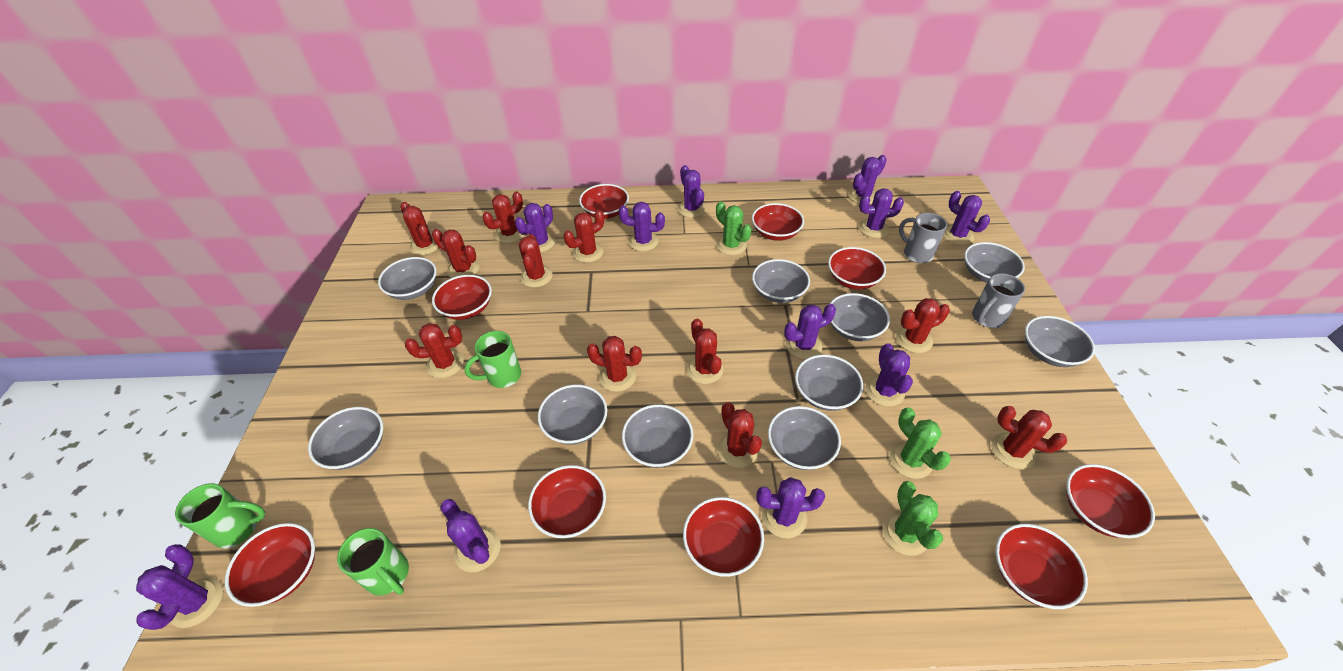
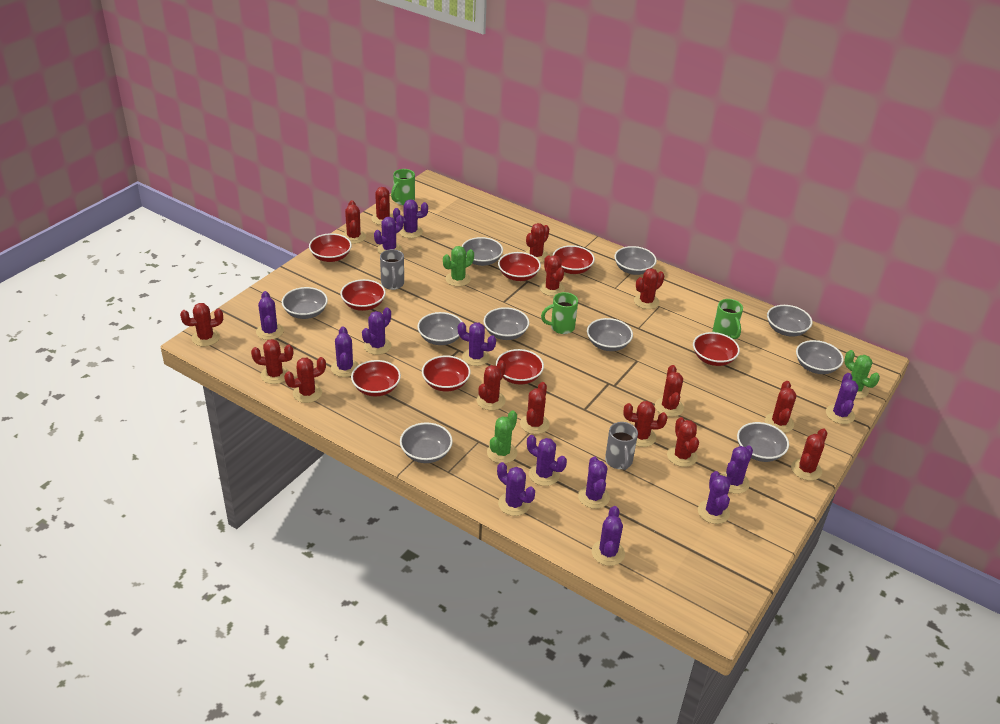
purple cactus: 11 -> 13
red bowl: 9 -> 8
red cactus: 11 -> 15

